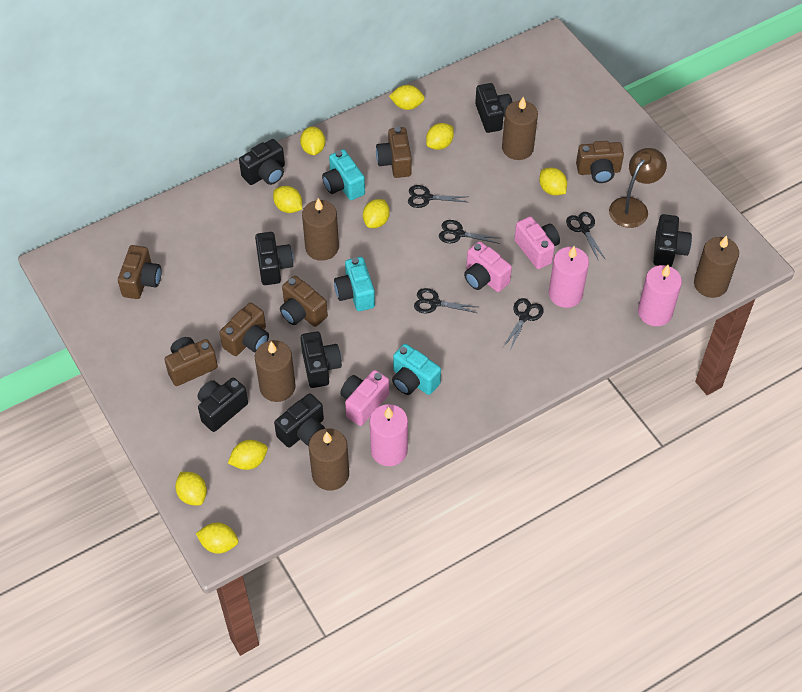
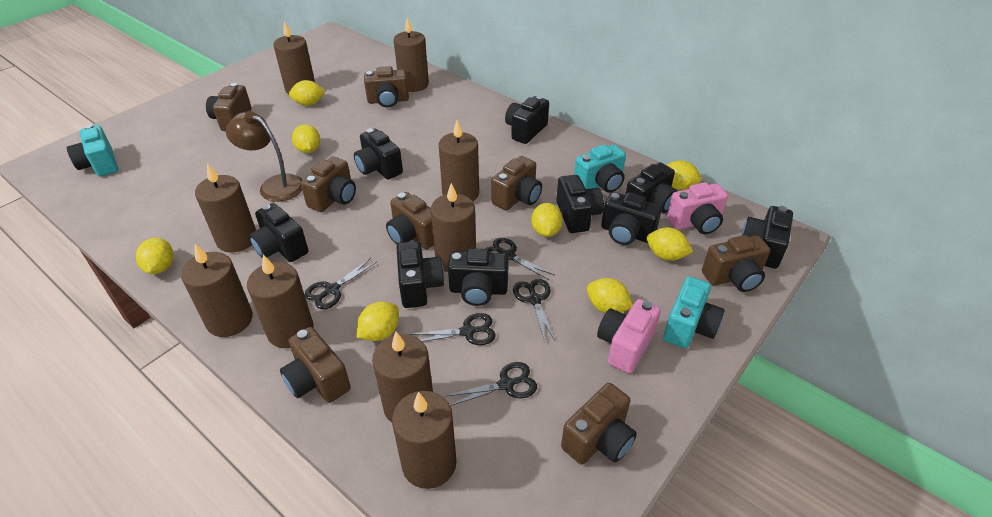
black camera: 7 -> 9
brown camera: 6 -> 8
brown candle: 5 -> 9
pink camera: 3 -> 2
pink candle: 3 -> 0
yellow lemon: 9 -> 8

